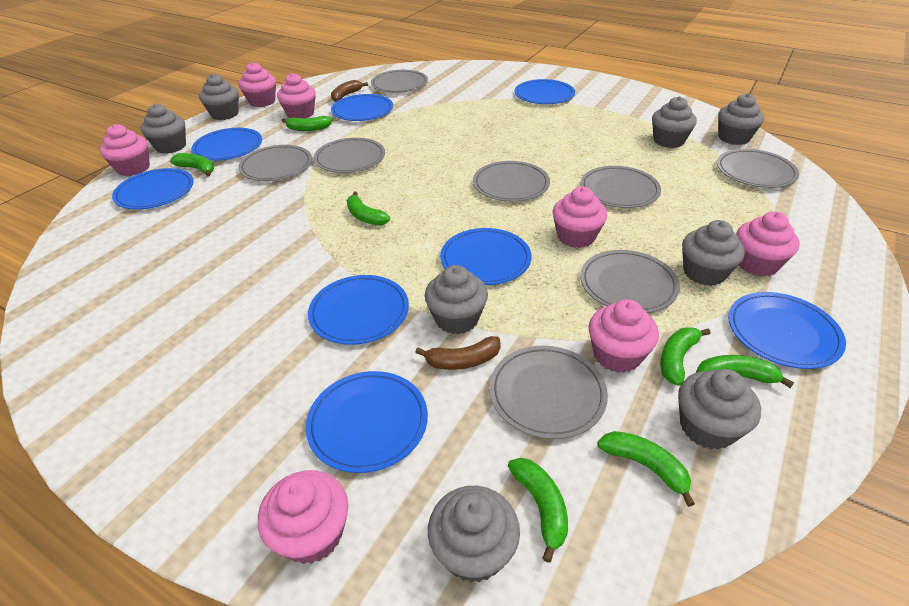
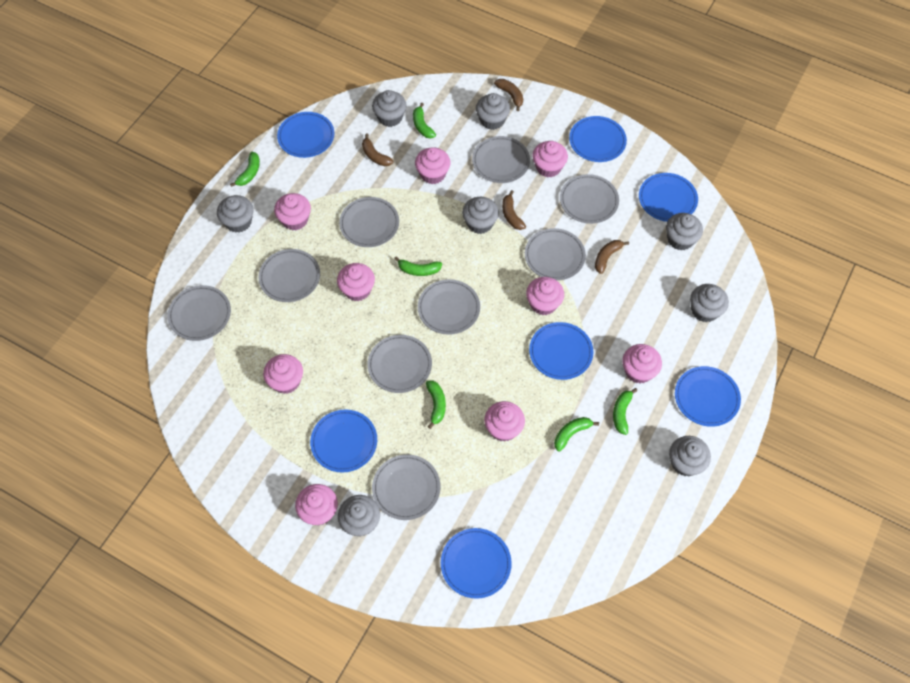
blue plate: 8 -> 7
brown banana: 2 -> 4
green banana: 7 -> 6
grey plate: 8 -> 9
pink cupcake: 7 -> 9

